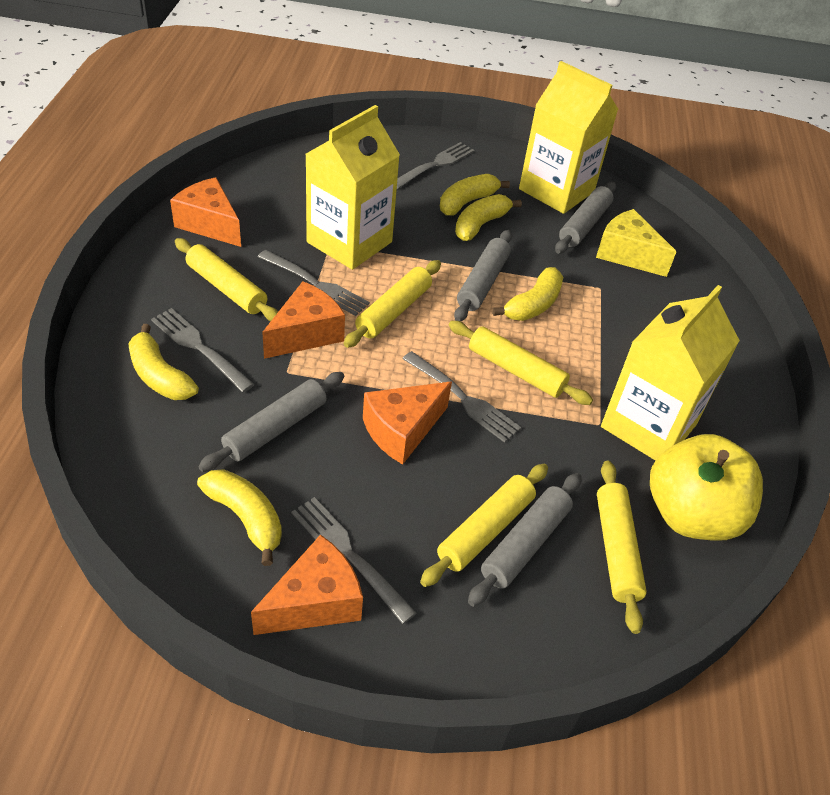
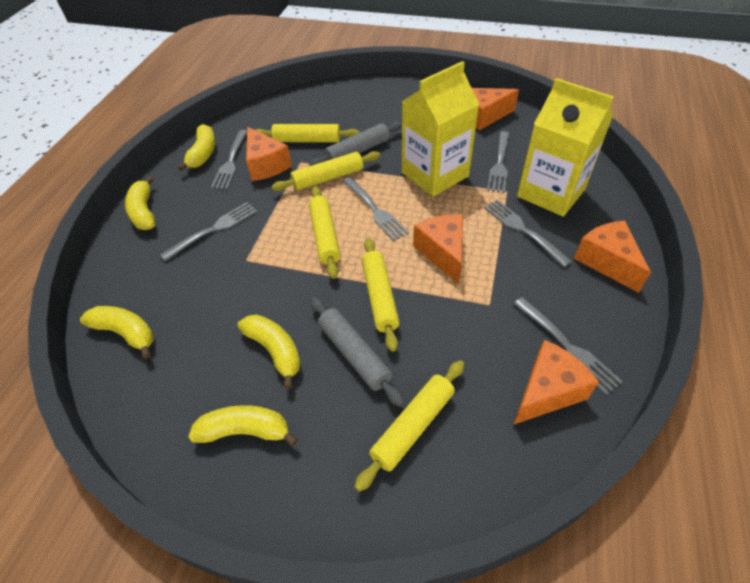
grey fork: 5 -> 6
grey rolling pin: 4 -> 2
orange cheese: 4 -> 5
yellow apple: 1 -> 0
yellow carton: 3 -> 2
yellow cheese: 1 -> 0

